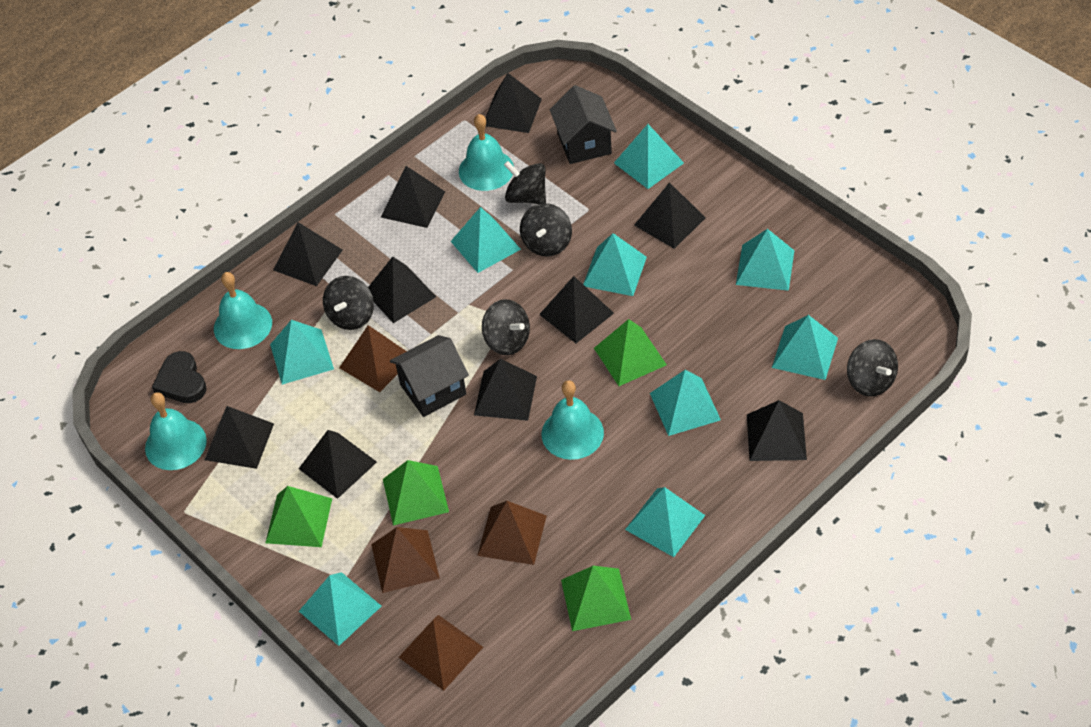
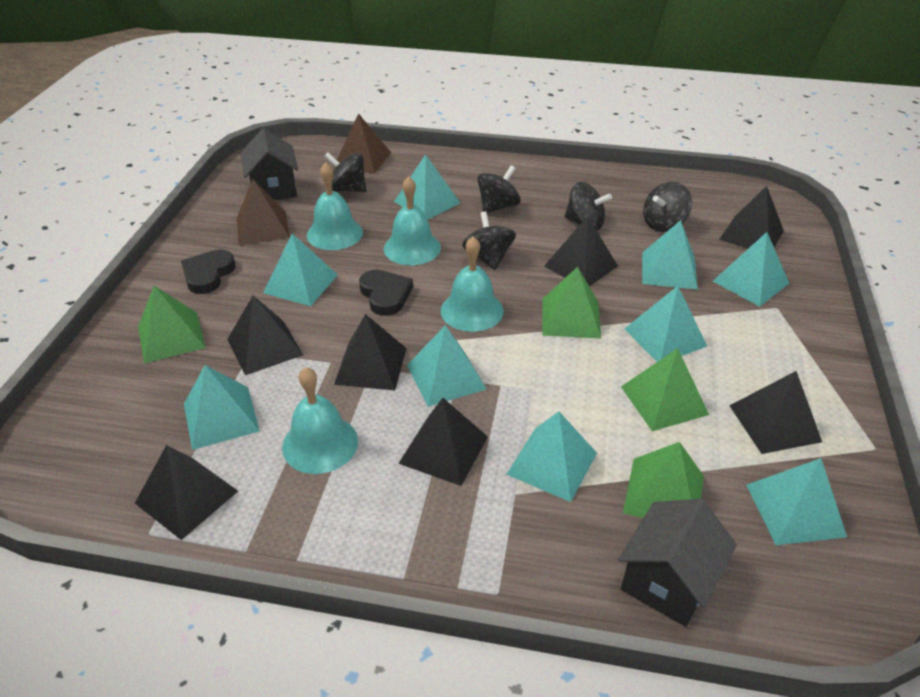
black heart: 1 -> 2
black pyramid: 10 -> 7
brown pyramid: 4 -> 2

